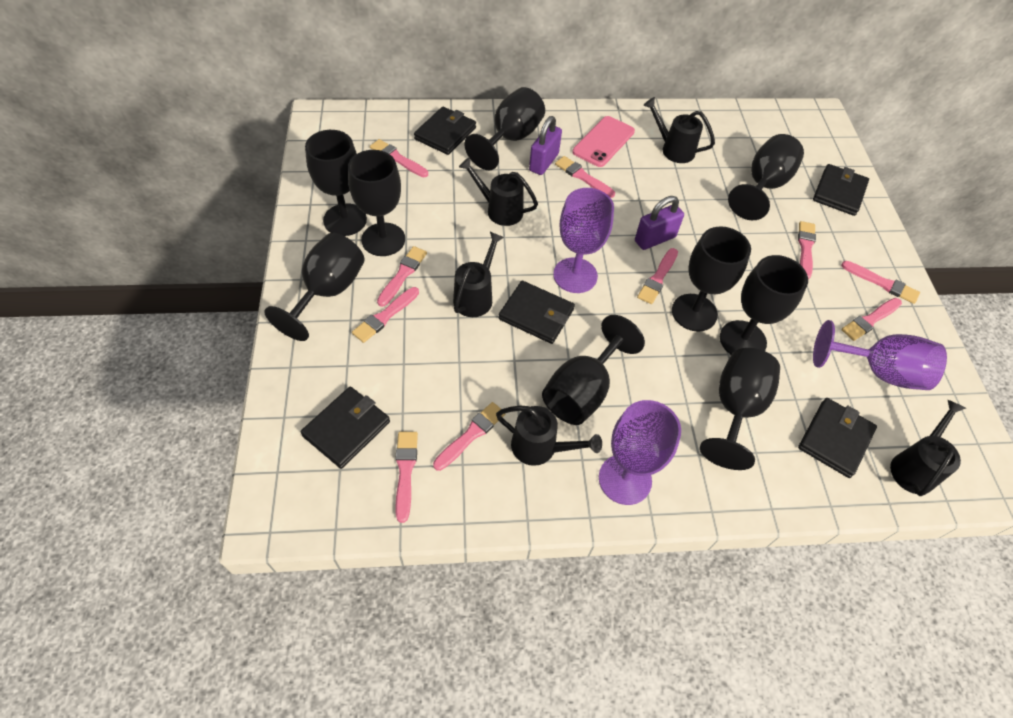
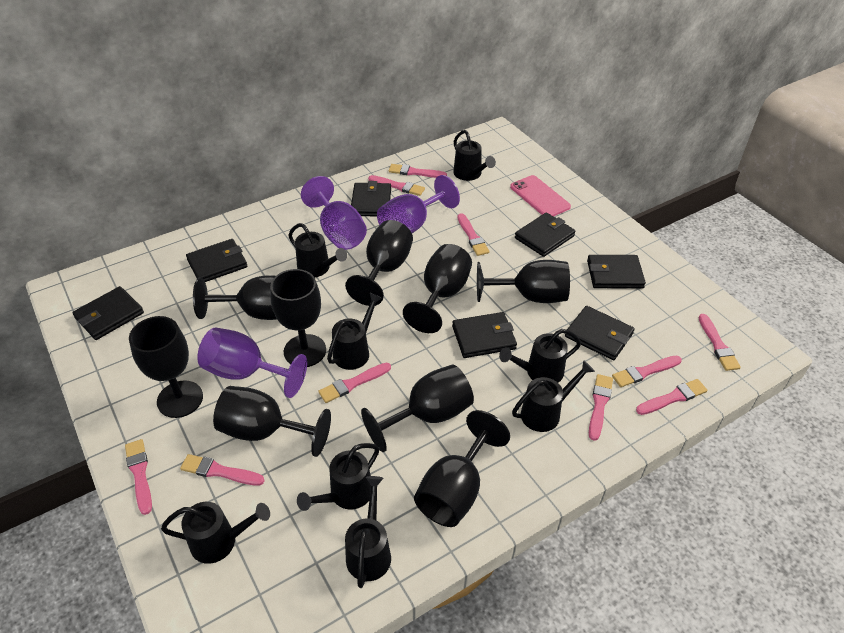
black wallet: 5 -> 7
black watering can: 5 -> 8
purple padlock: 2 -> 0

